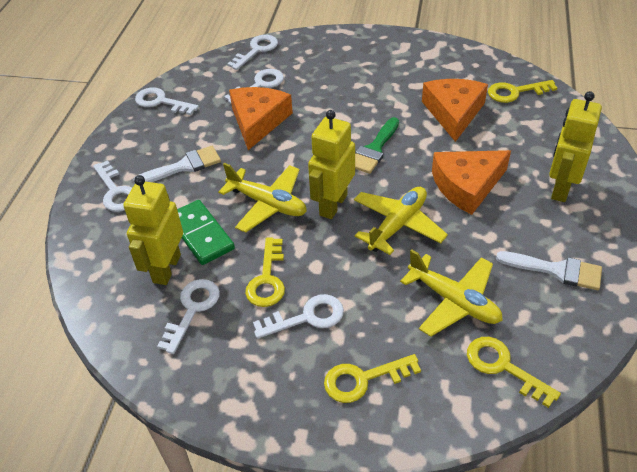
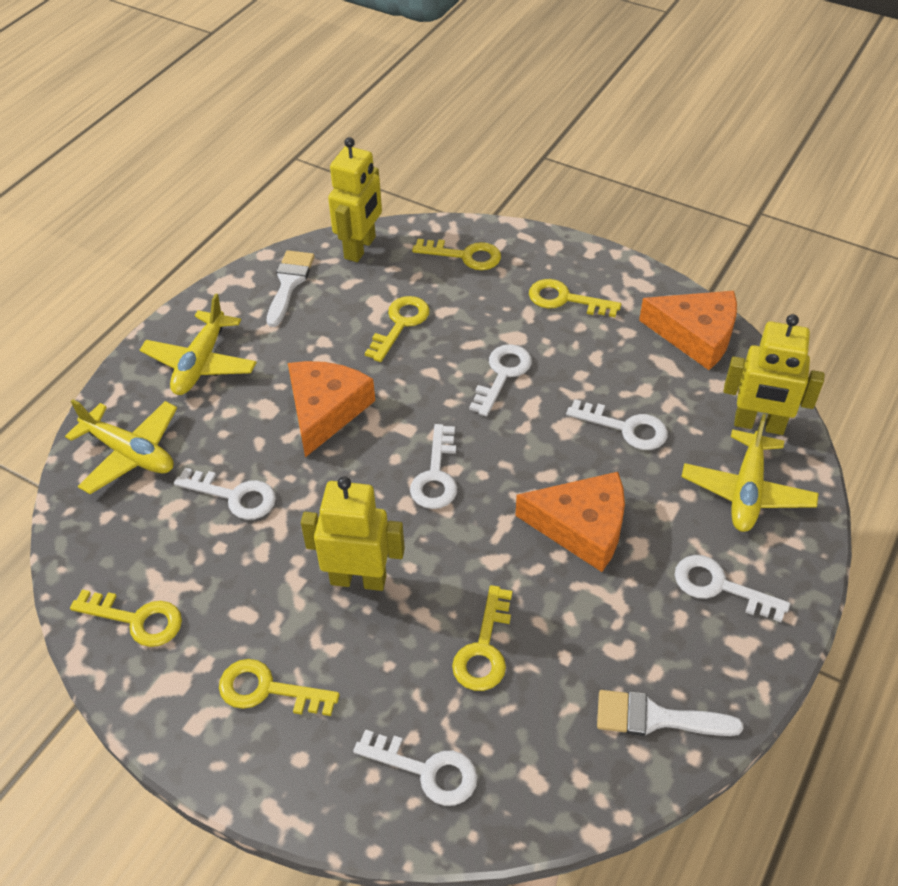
green brush: 1 -> 0
green domino: 1 -> 0
yellow key: 4 -> 6

